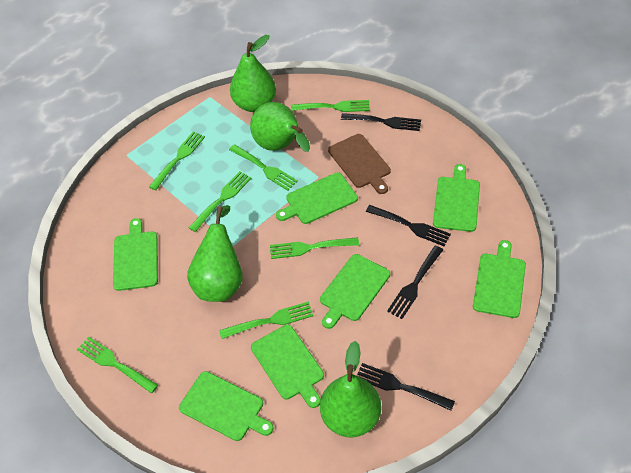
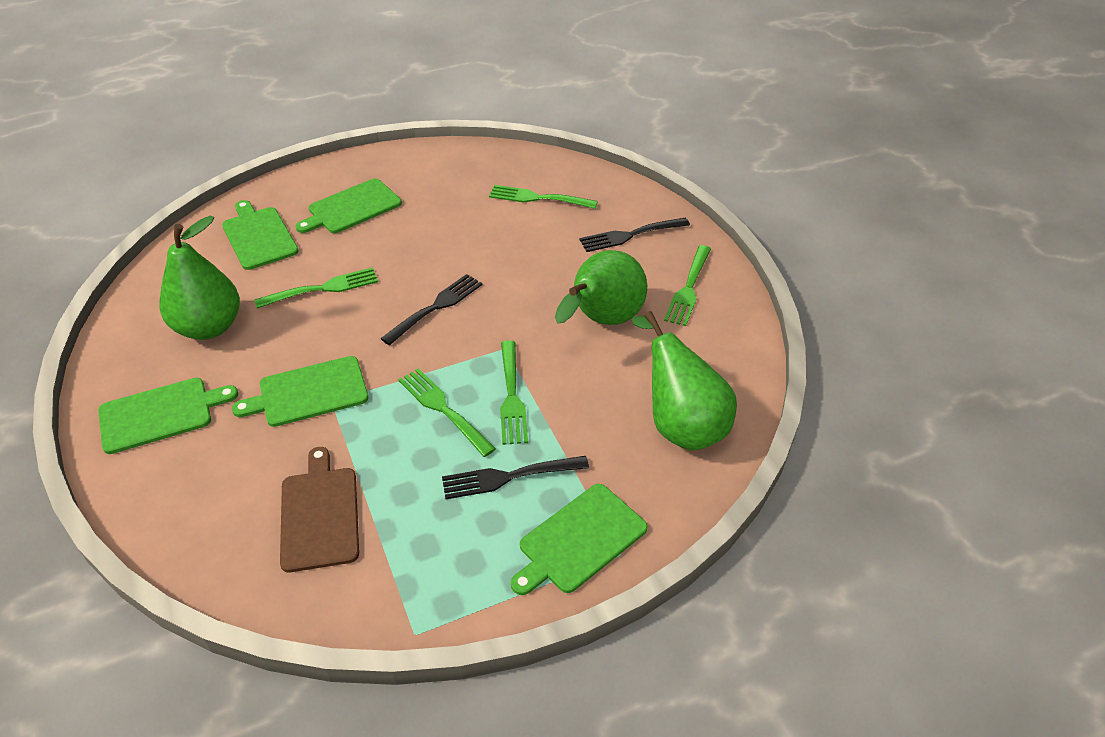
black fork: 4 -> 3
green cutting board: 7 -> 5
green fork: 7 -> 5
green pear: 4 -> 3

